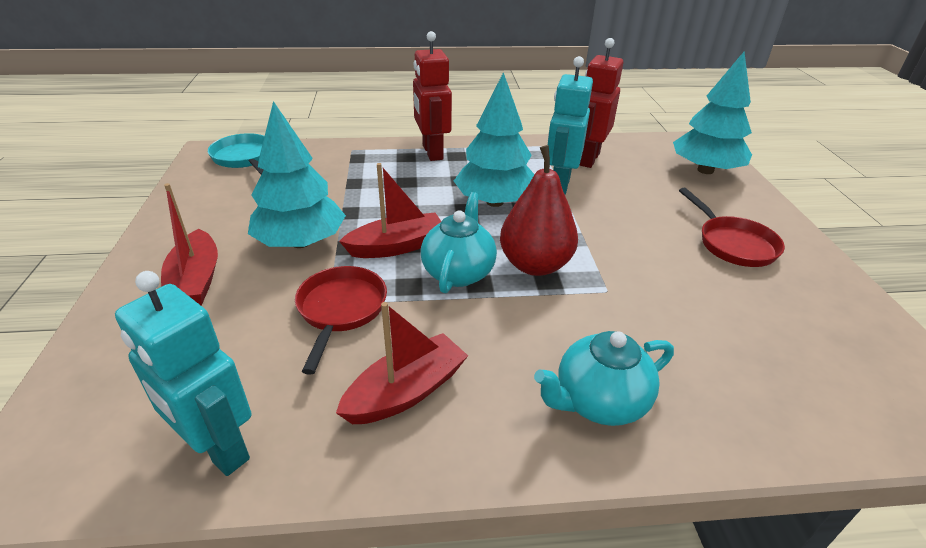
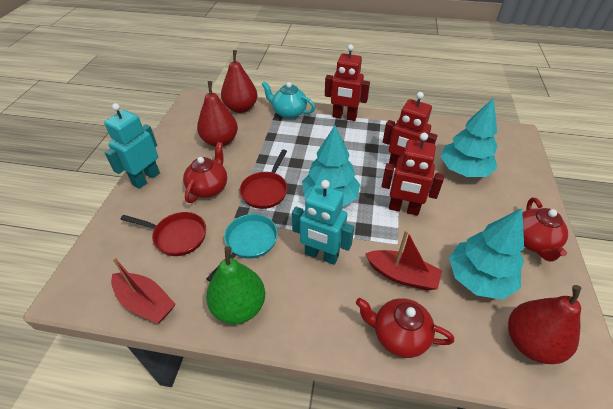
green pear: 0 -> 1
red boat: 3 -> 2
red pear: 1 -> 3
red robot: 2 -> 3
red teapot: 0 -> 3
turquoise teapot: 2 -> 1

